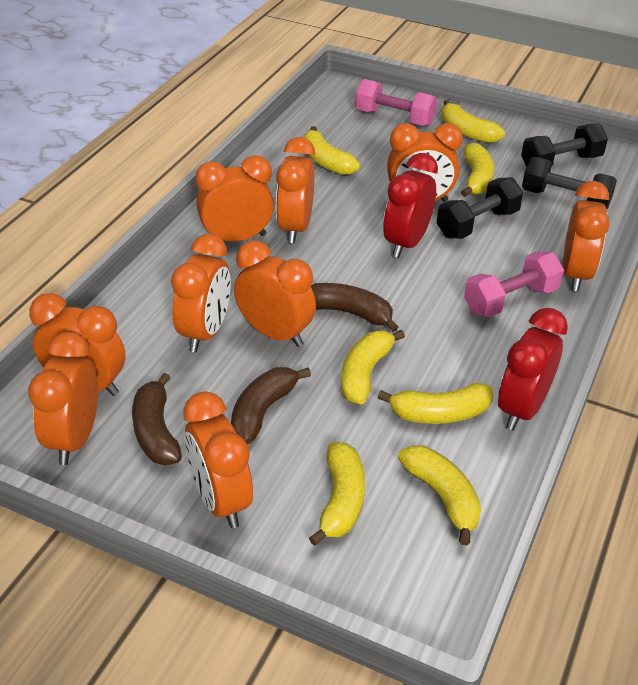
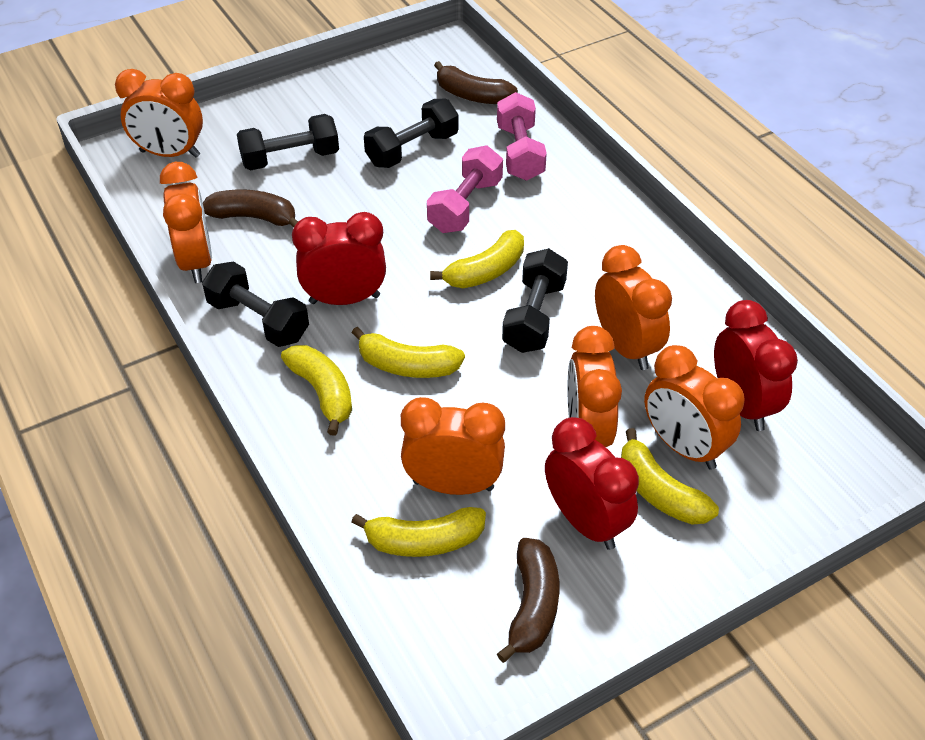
black dumbbell: 3 -> 4
orange clock: 9 -> 6
red clock: 2 -> 3
yellow banana: 7 -> 5

